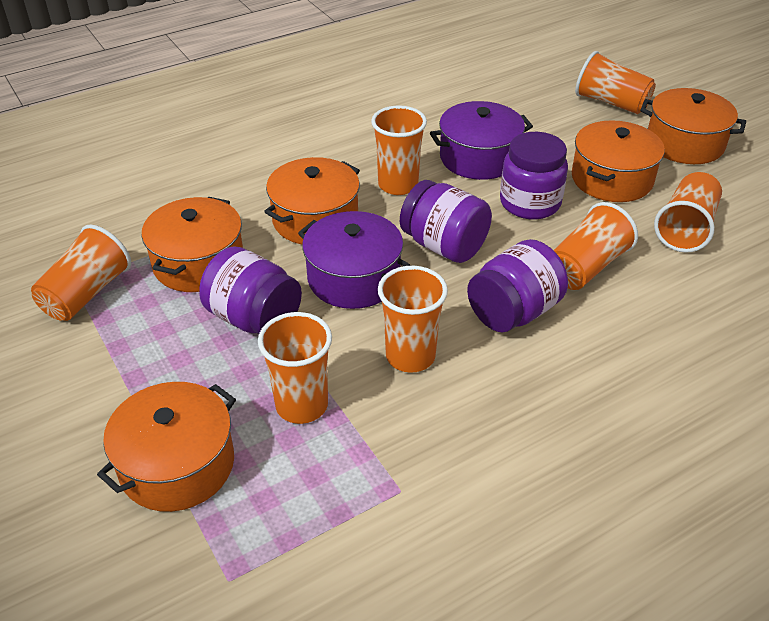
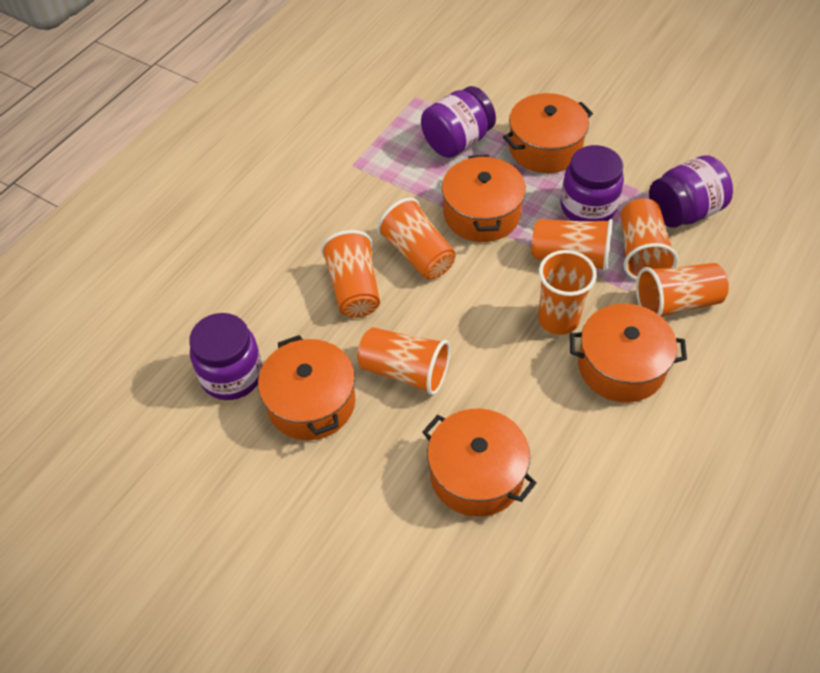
purple pot: 2 -> 0

